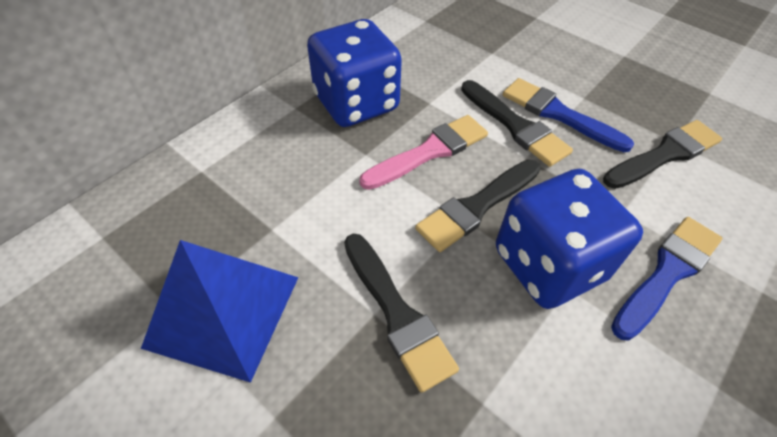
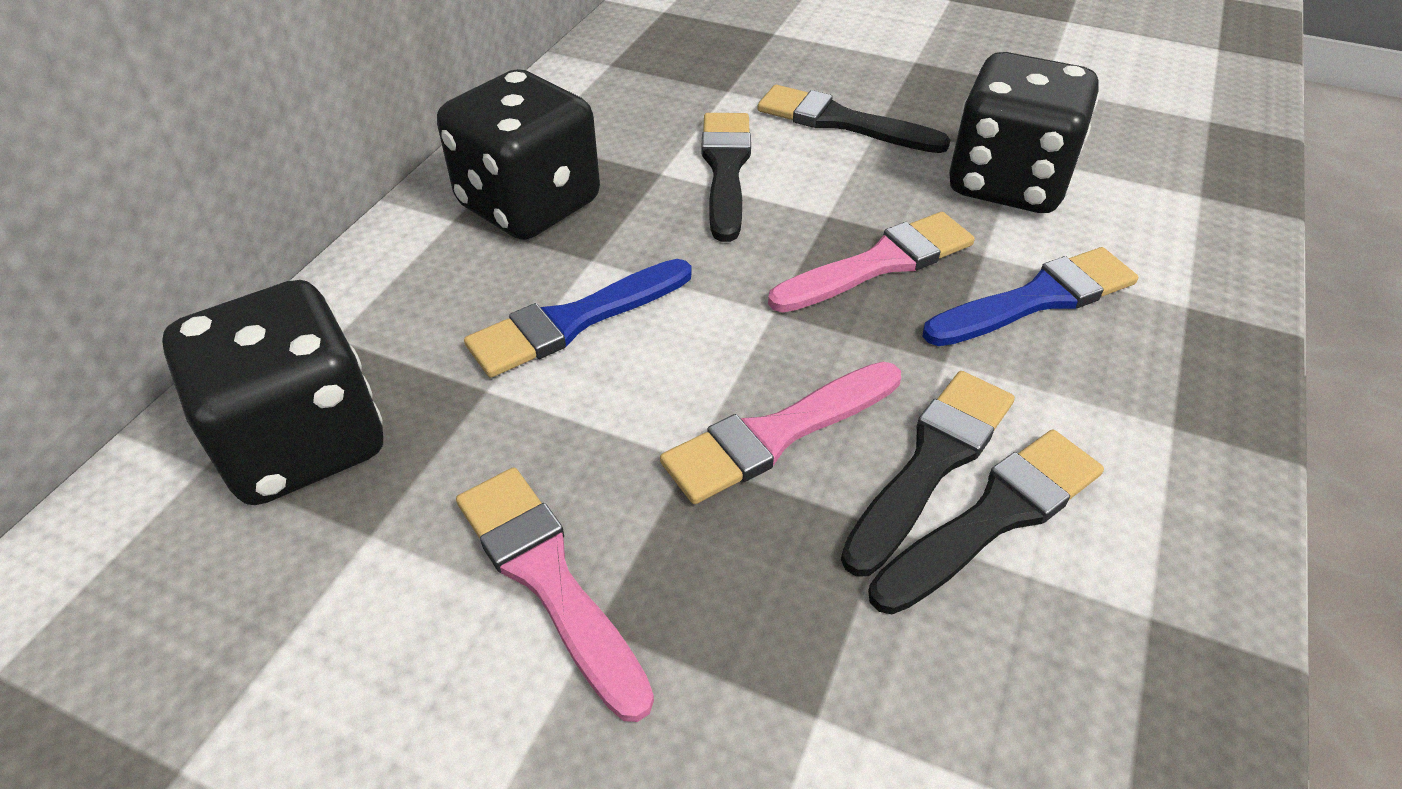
black dice: 0 -> 3
blue dice: 2 -> 0
blue pyramid: 1 -> 0
pink brush: 1 -> 3

